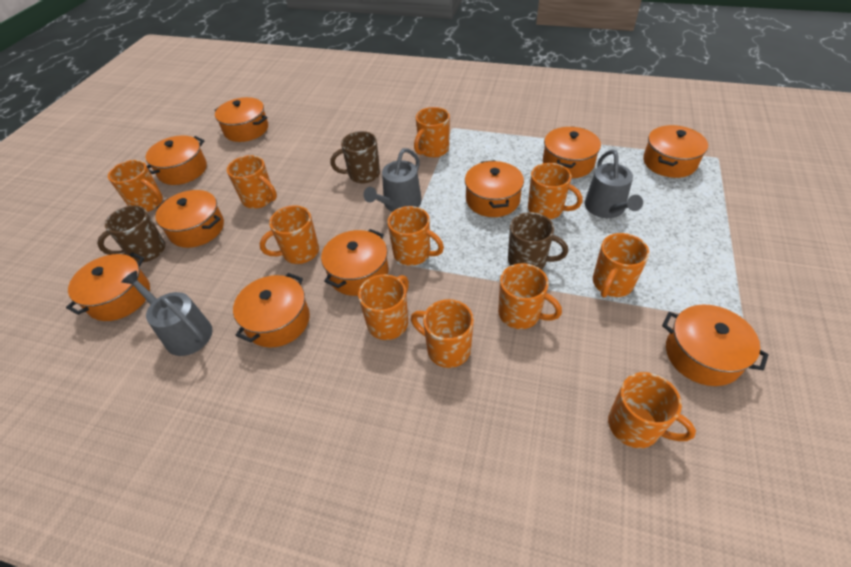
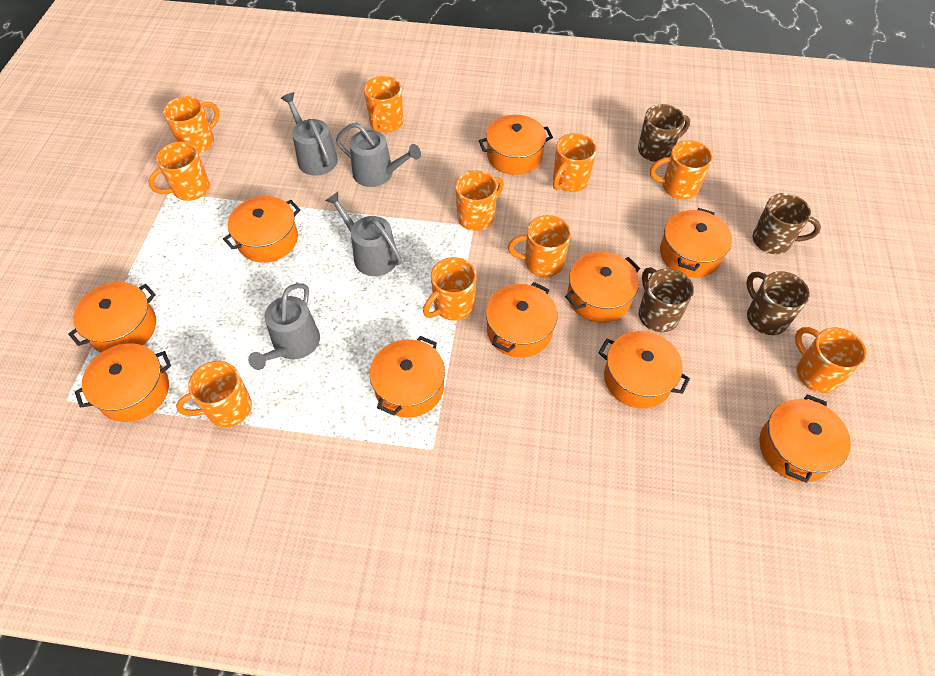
brown mug: 3 -> 4
grey watering can: 3 -> 4
orange mug: 11 -> 10

